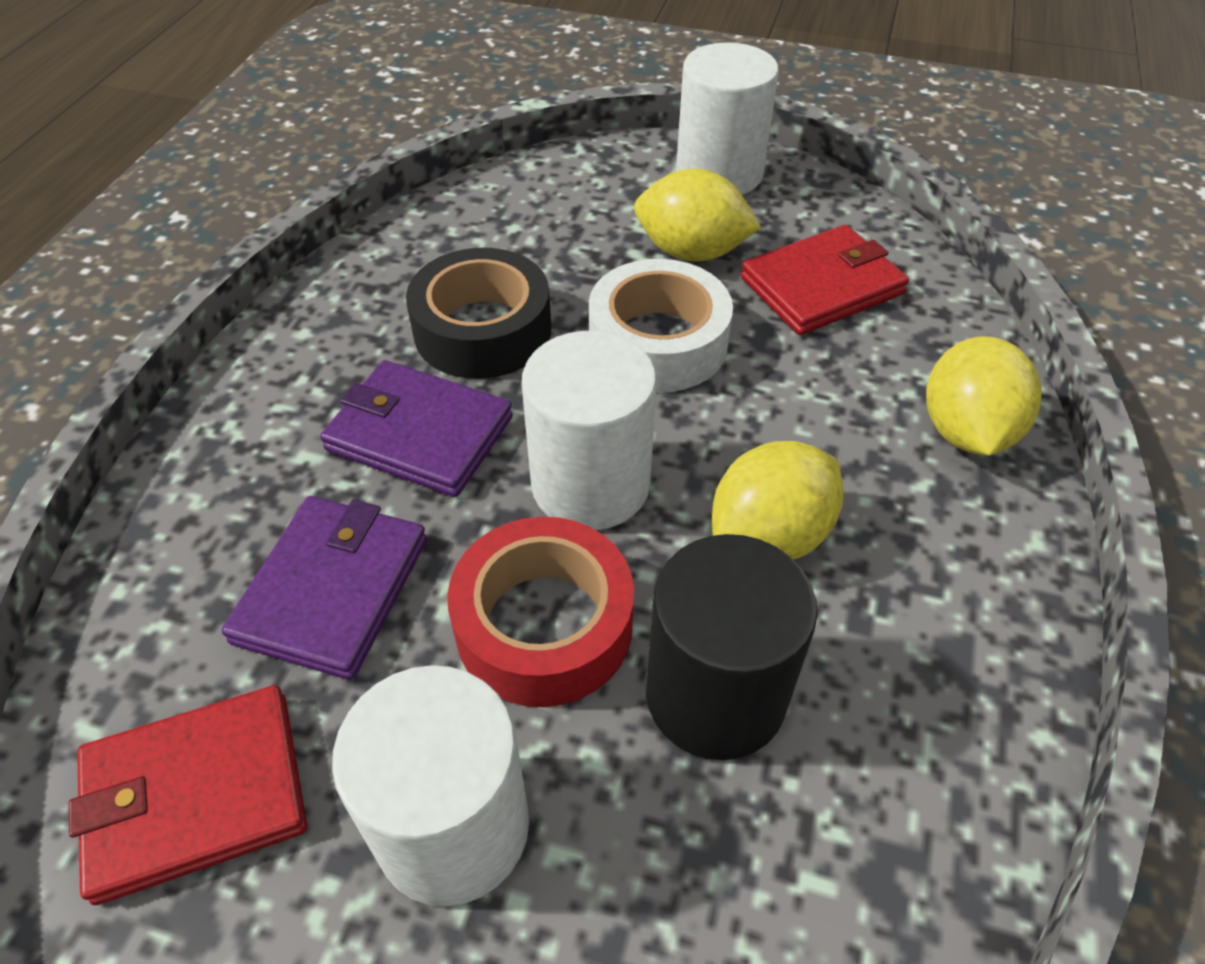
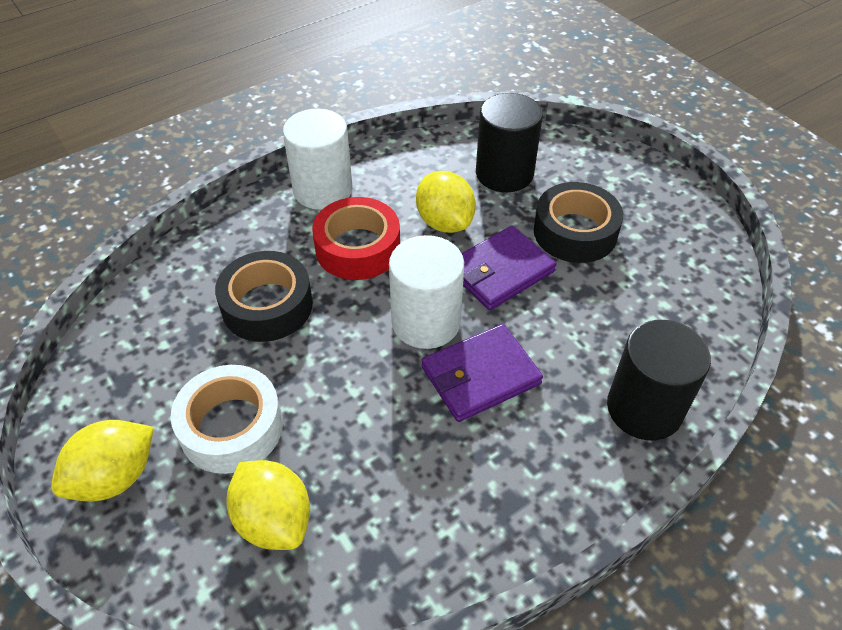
black cylinder: 1 -> 2
black tape: 1 -> 2
red wallet: 2 -> 0
white cylinder: 3 -> 2

